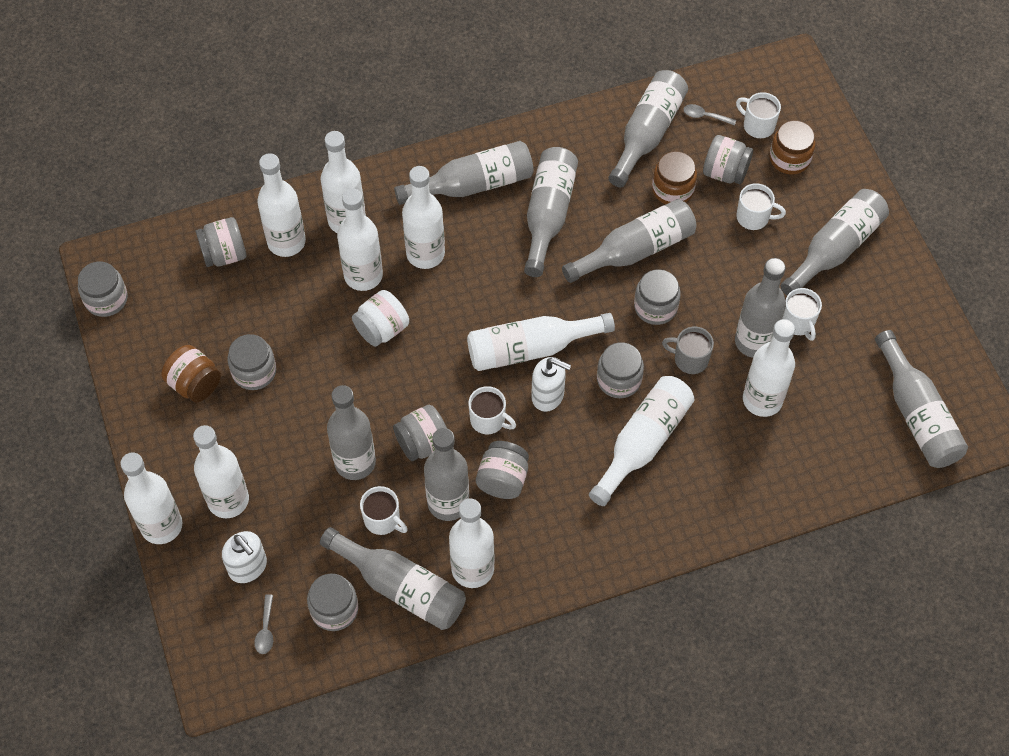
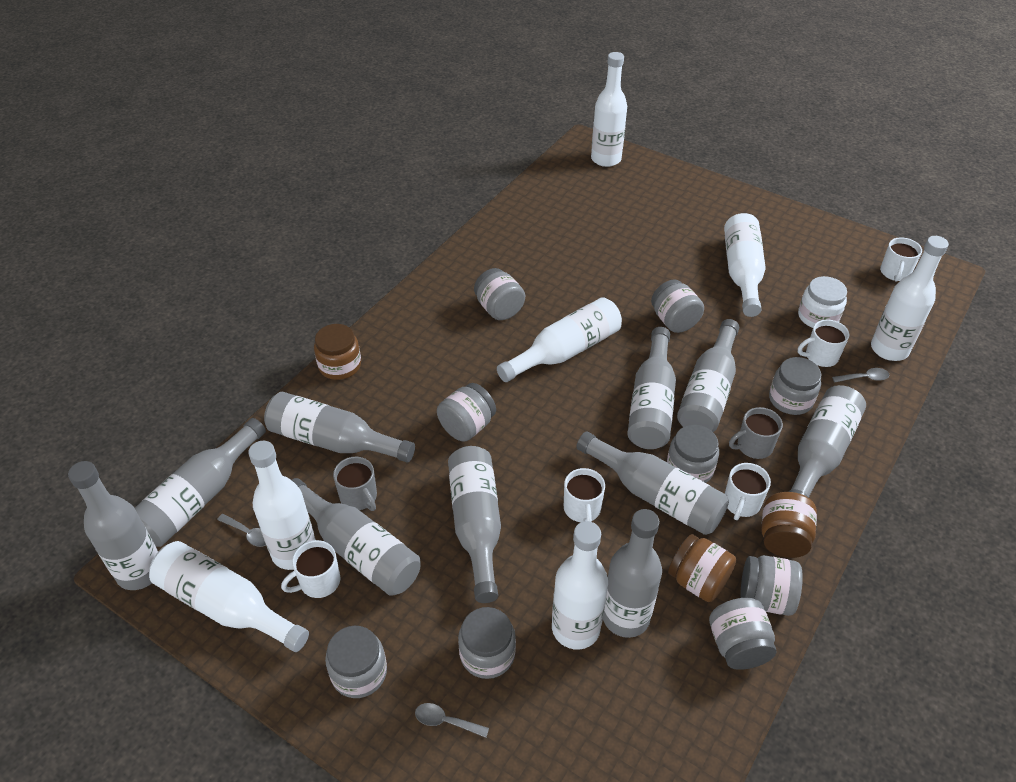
grey mug: 1 -> 2
grey spoon: 2 -> 3
white bottle: 10 -> 7
white soap dispenser: 2 -> 0

